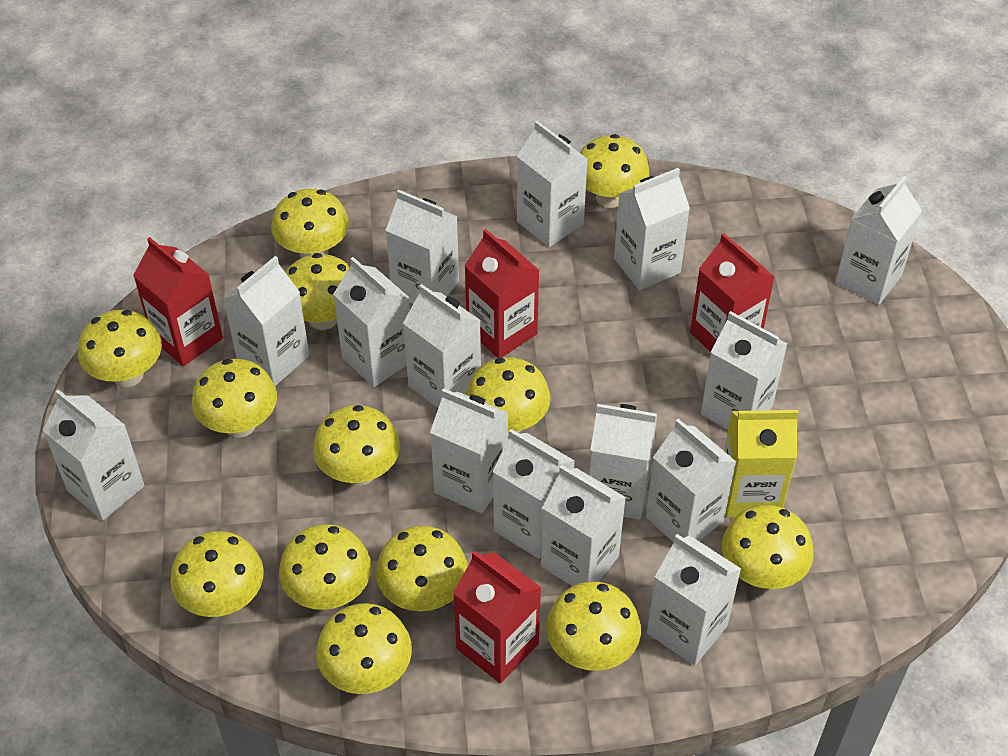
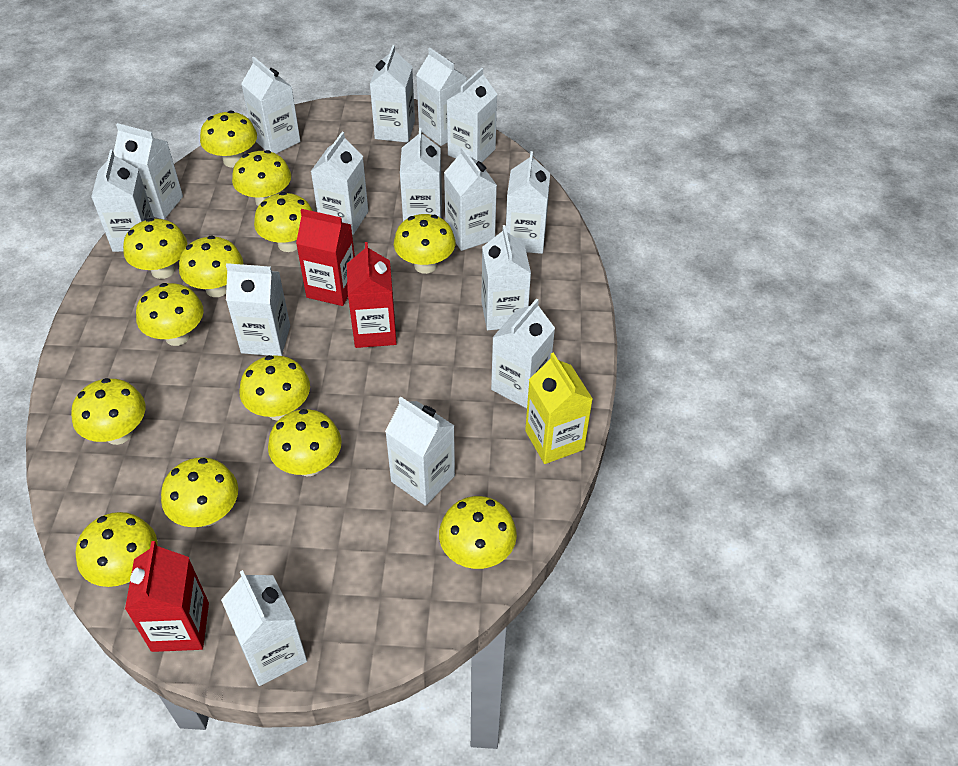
red carton: 4 -> 3

